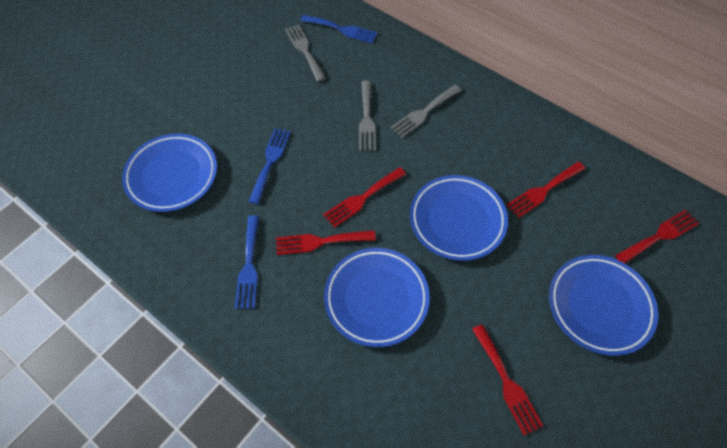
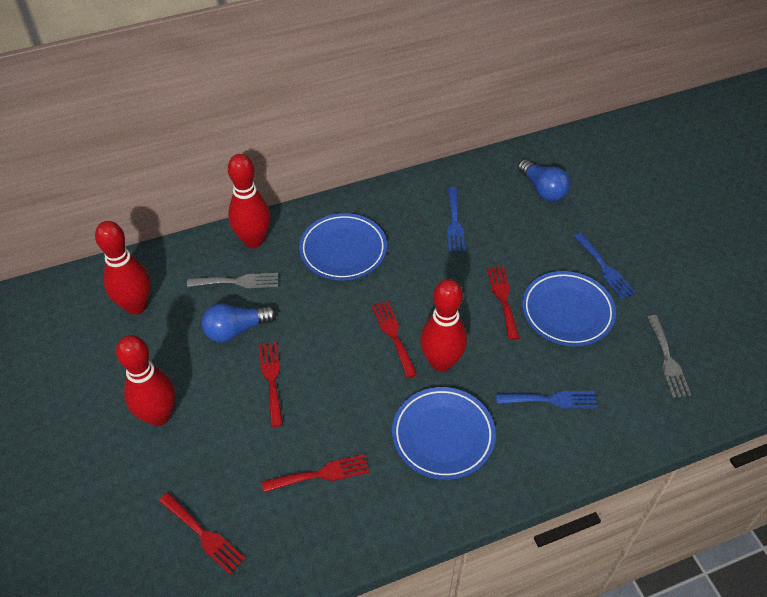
blue light bulb: 0 -> 2
blue plate: 4 -> 3
grey fork: 3 -> 2
red bowling pin: 0 -> 4

